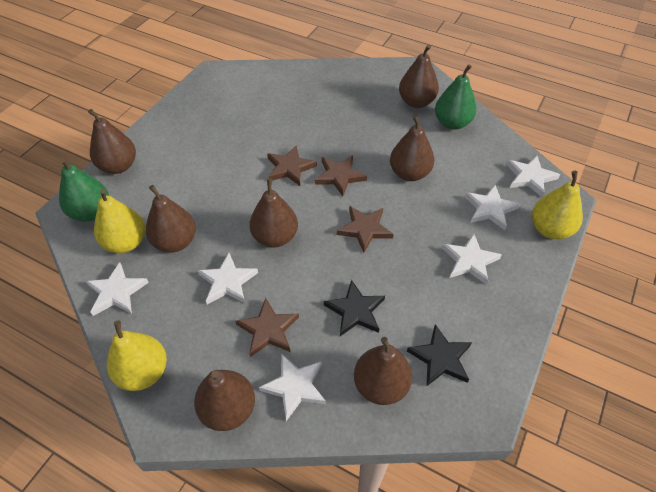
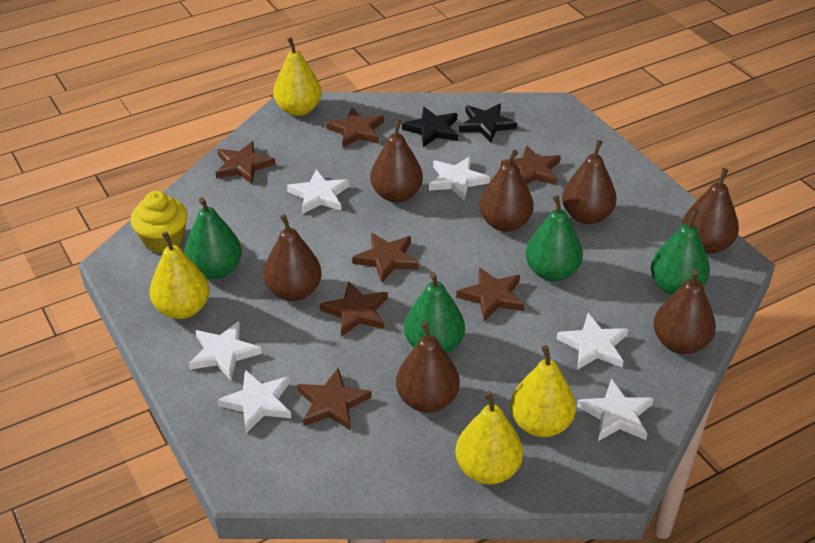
brown star: 4 -> 7
green pear: 2 -> 4
yellow cupcake: 0 -> 1
yellow pear: 3 -> 4

